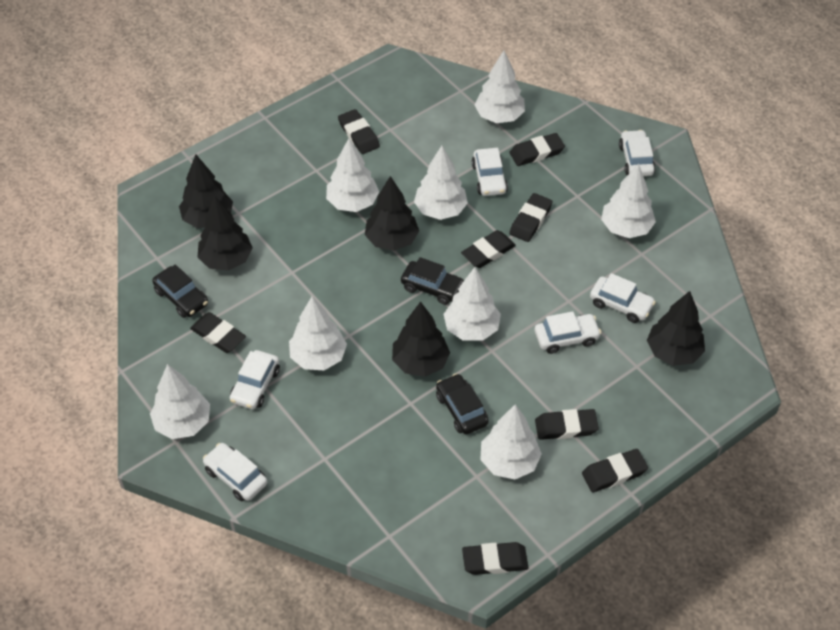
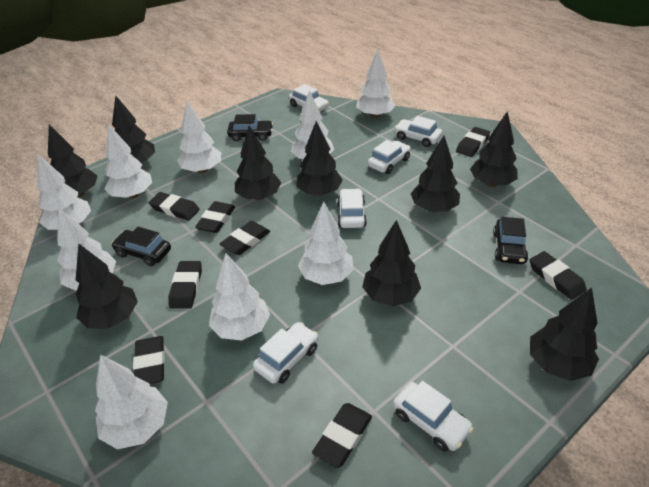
black tree: 5 -> 9
white tree: 8 -> 9

